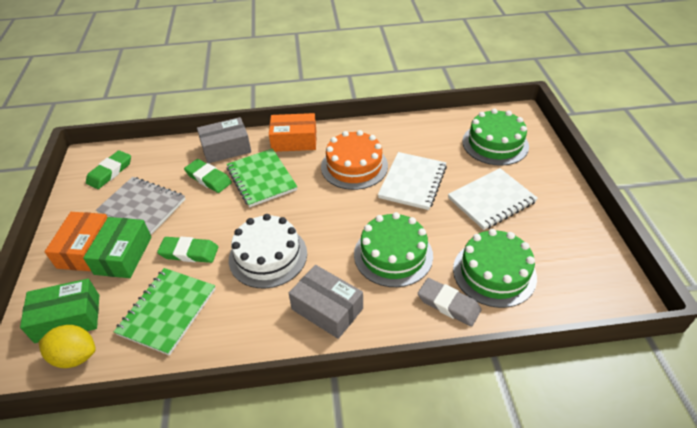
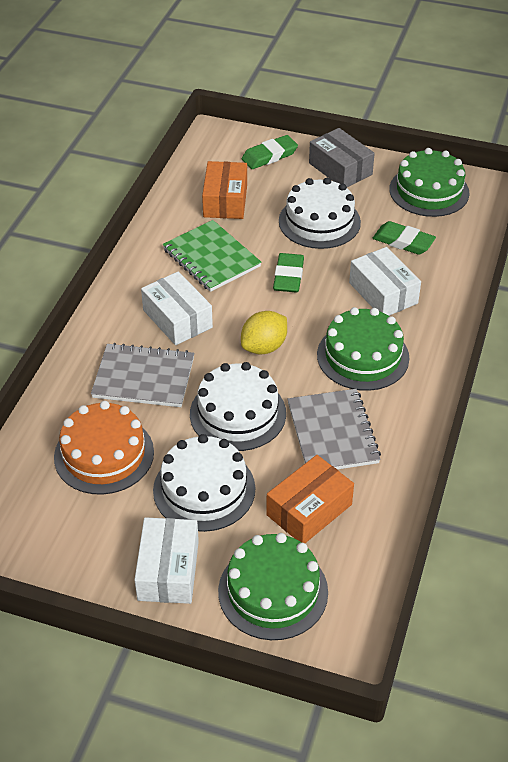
green box: 2 -> 0
green notebook: 2 -> 1
grey box: 2 -> 1
grey eraser: 1 -> 0
grey notebook: 1 -> 2
white box: 0 -> 3
white cake: 1 -> 3
white notebook: 2 -> 0

